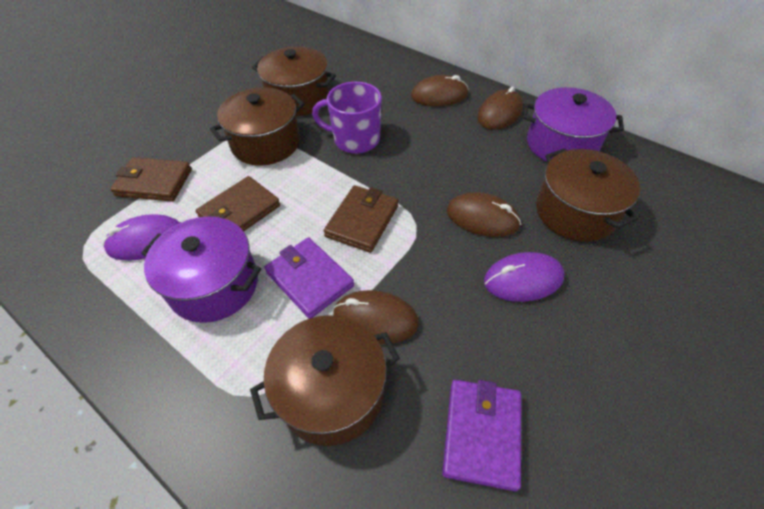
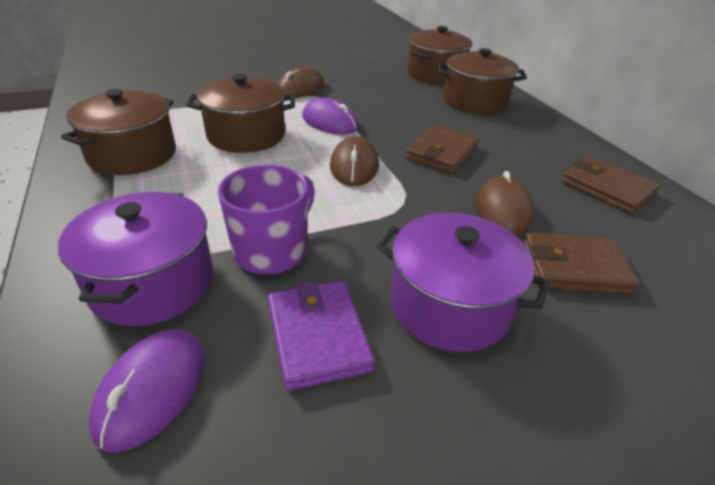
brown mouse: 4 -> 3
purple wallet: 2 -> 1

